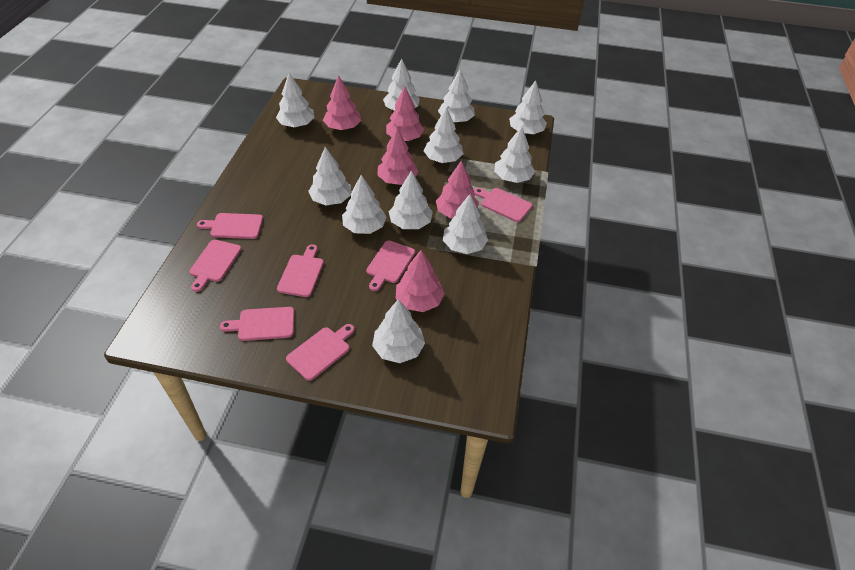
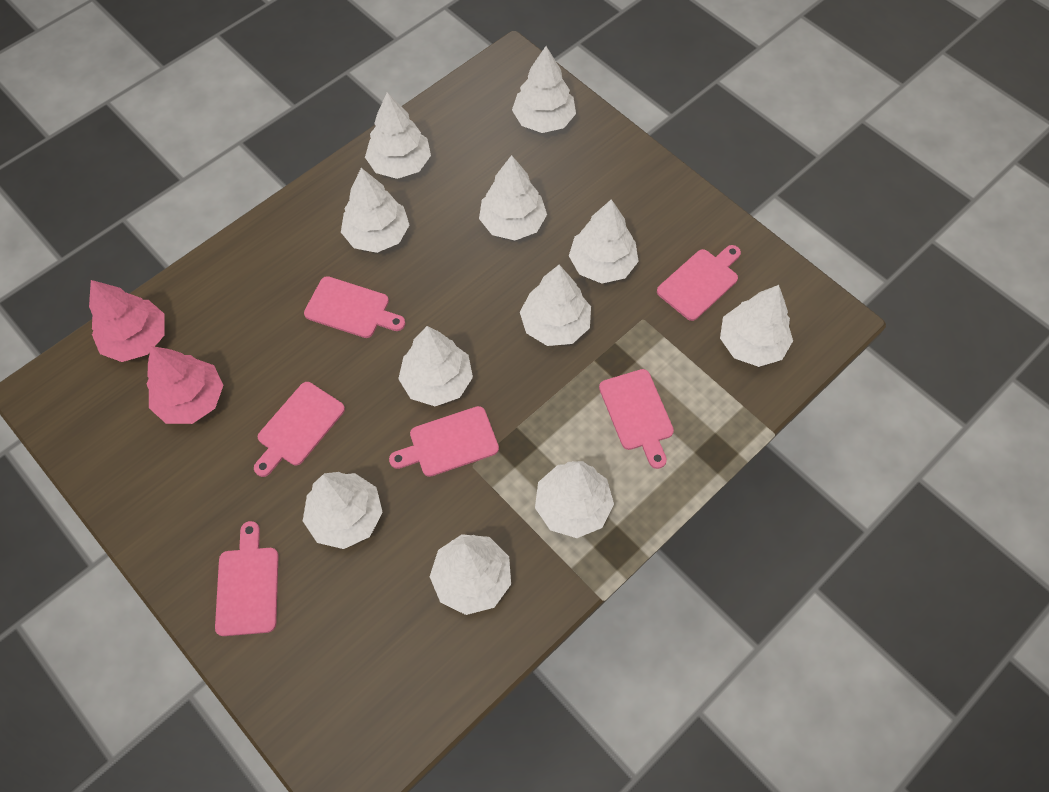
pink cutting board: 7 -> 6
pink tree: 5 -> 2

